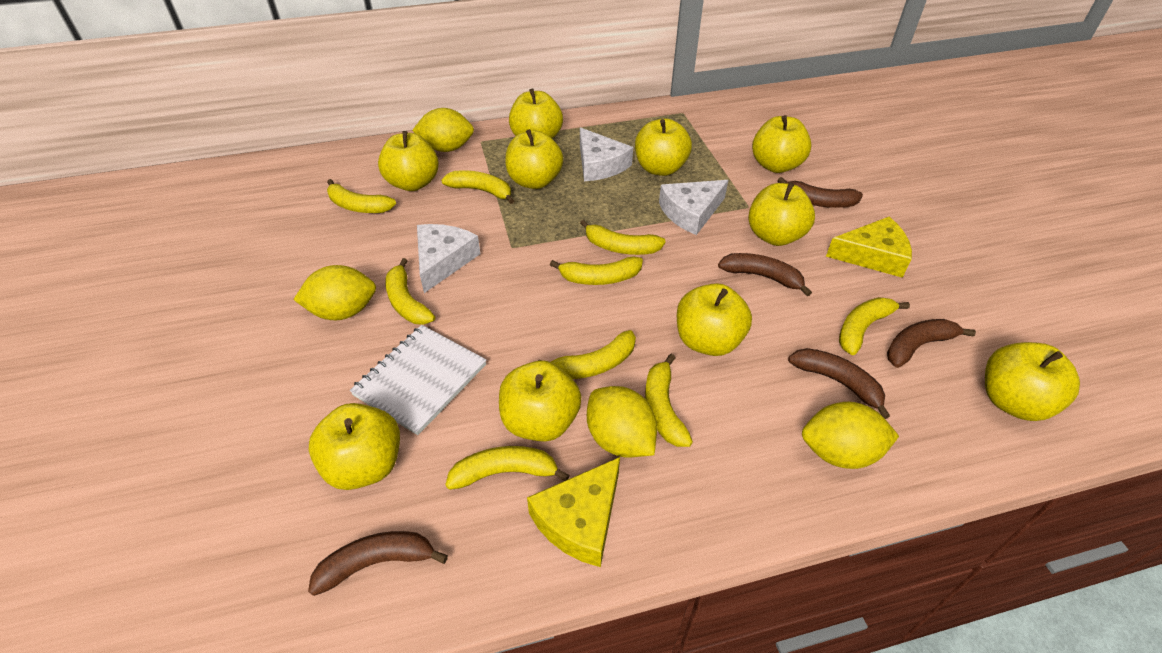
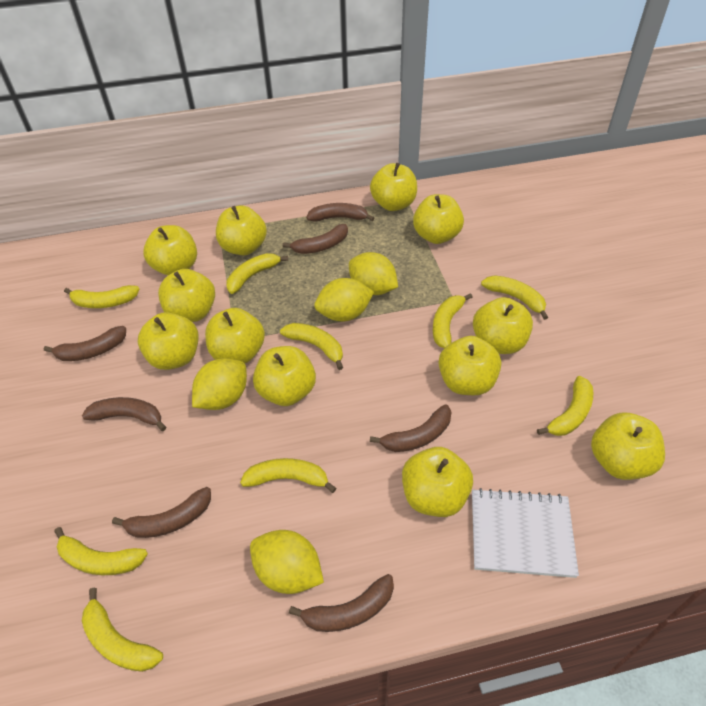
brown banana: 5 -> 7
white cheese: 3 -> 0
yellow apple: 10 -> 12
yellow cheese: 2 -> 0

